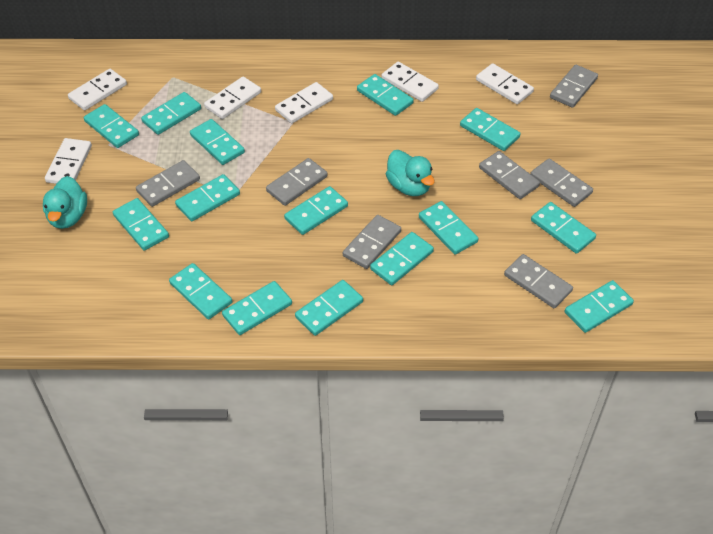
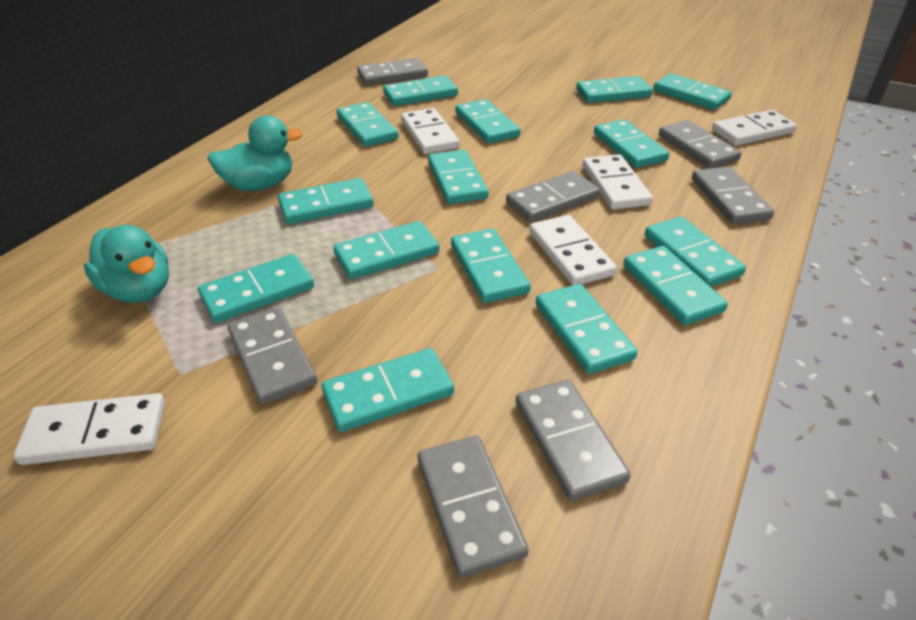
white domino: 6 -> 5

